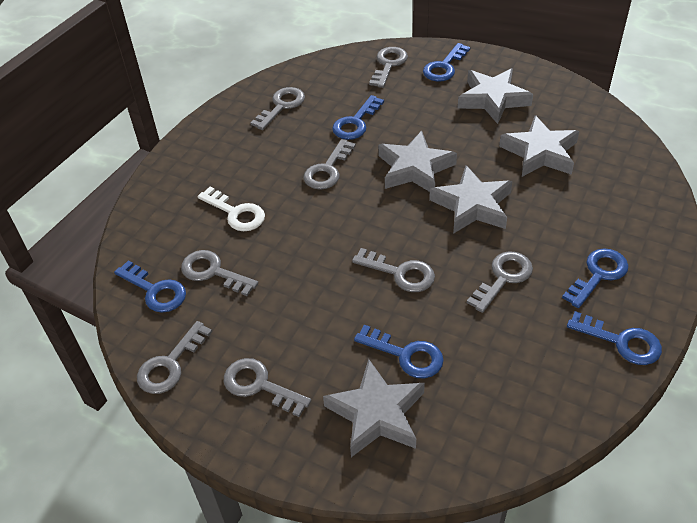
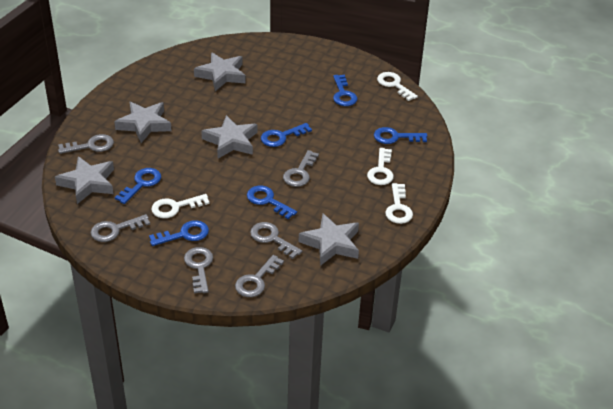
grey key: 8 -> 6
white key: 1 -> 4

